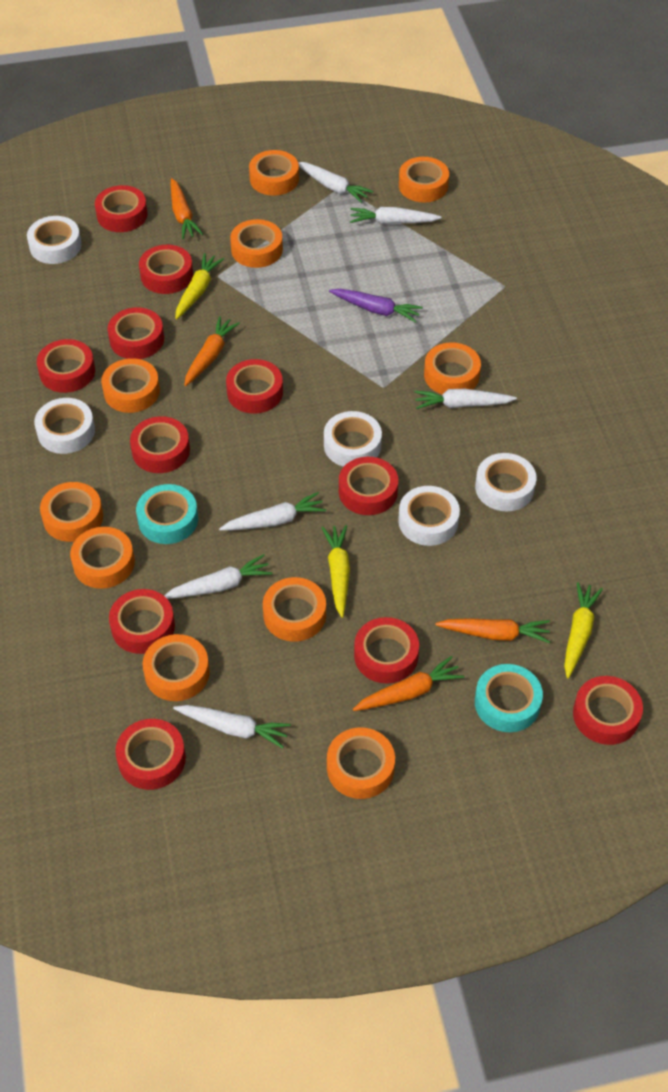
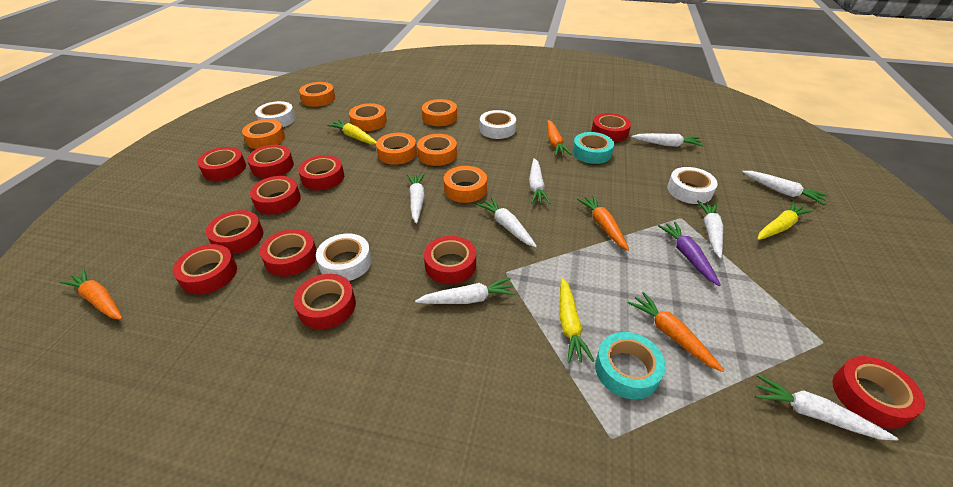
orange tape: 10 -> 7
white carrot: 6 -> 8
white tape: 5 -> 4

